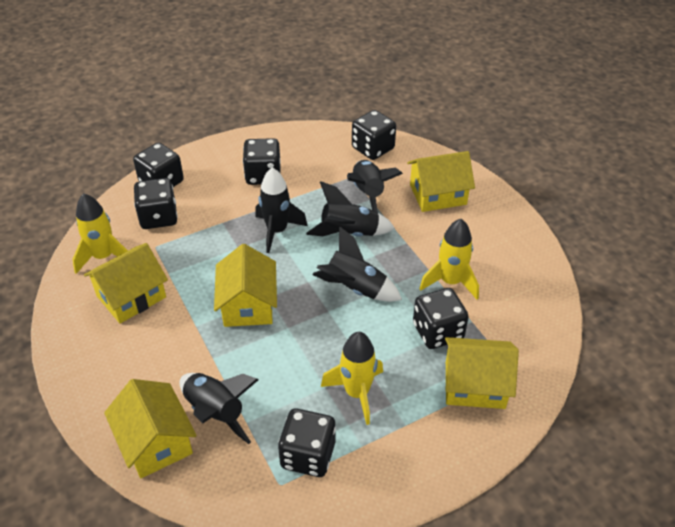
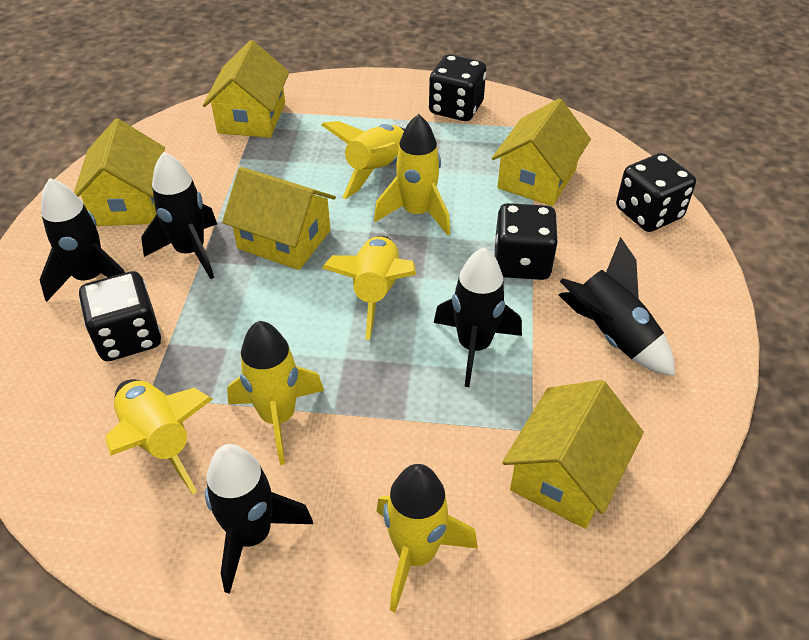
black dice: 6 -> 4
yellow rocket: 3 -> 6

